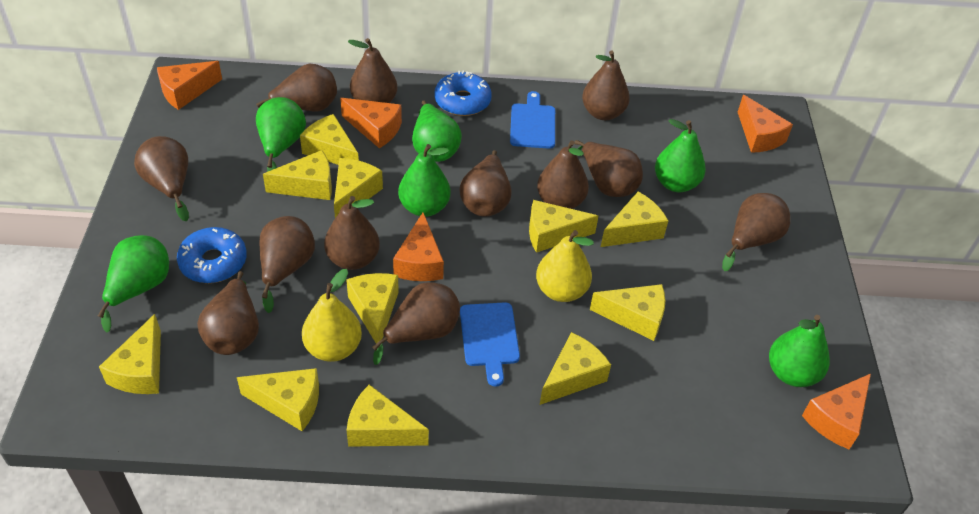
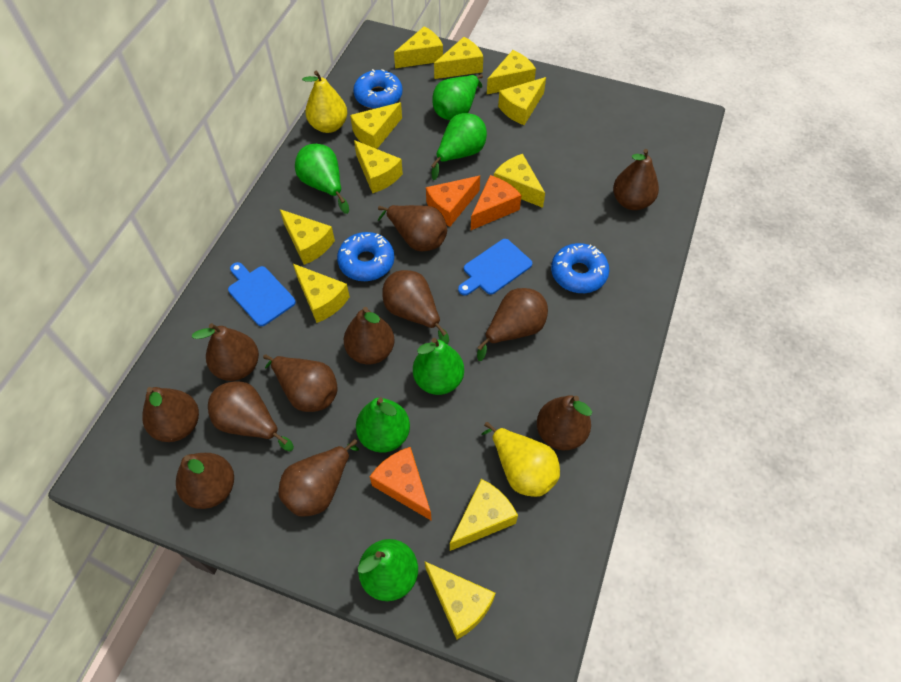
blue donut: 2 -> 3
orange cheese: 5 -> 3

